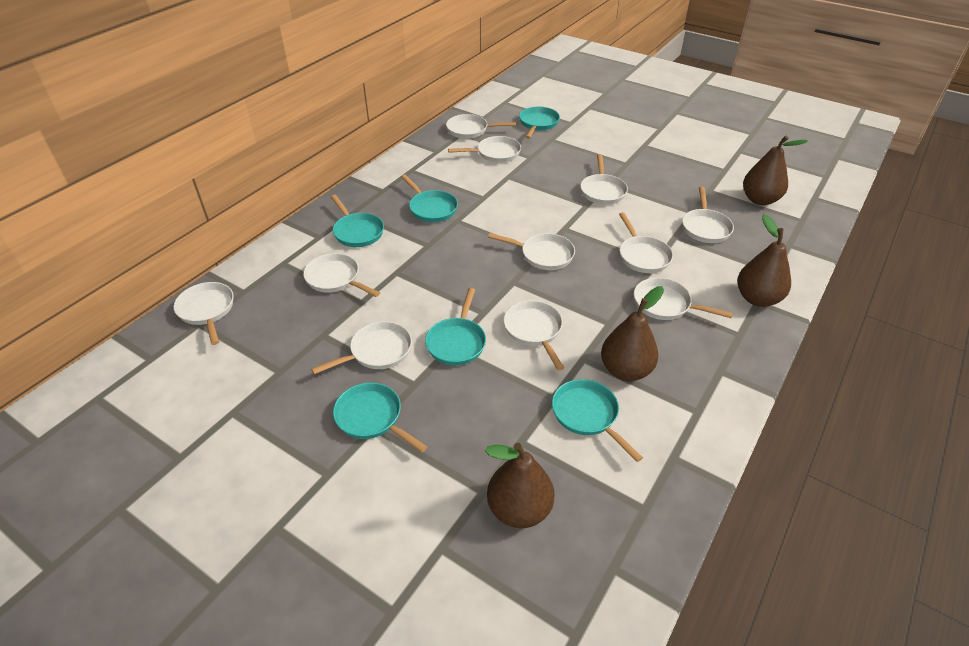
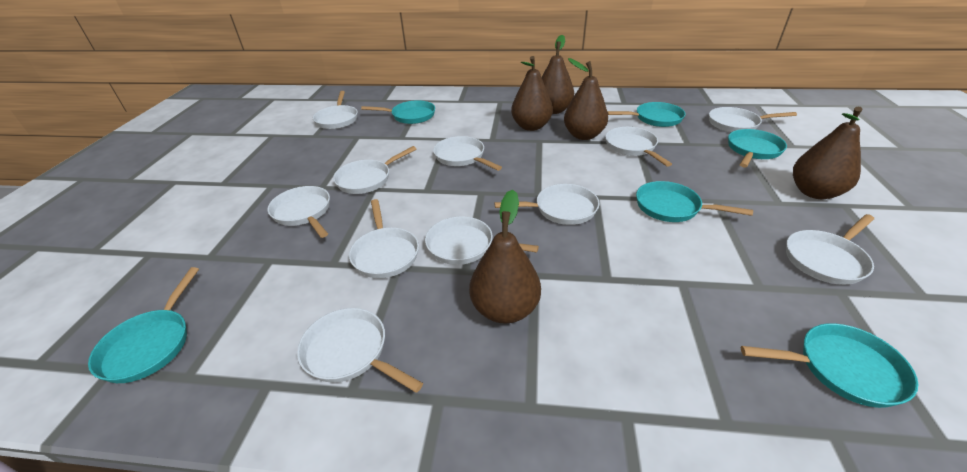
brown pear: 4 -> 5

